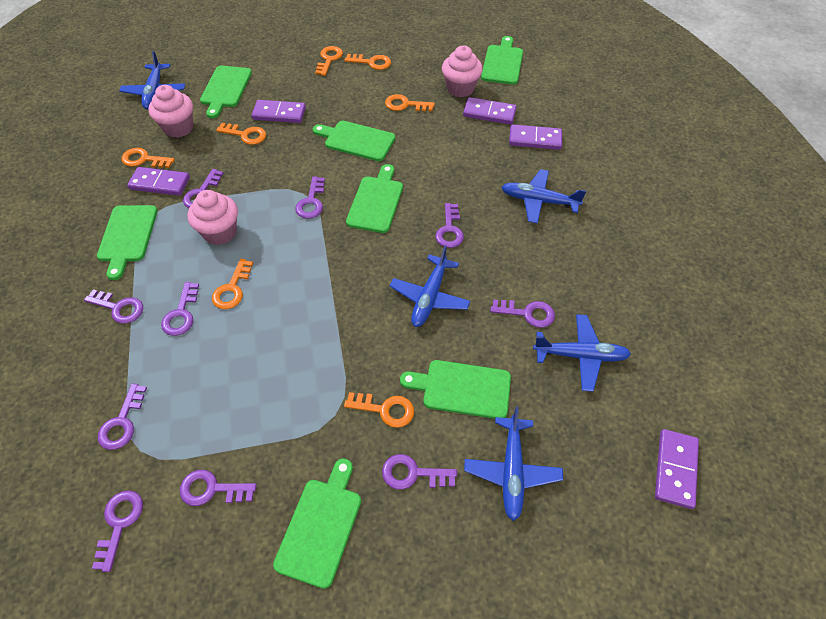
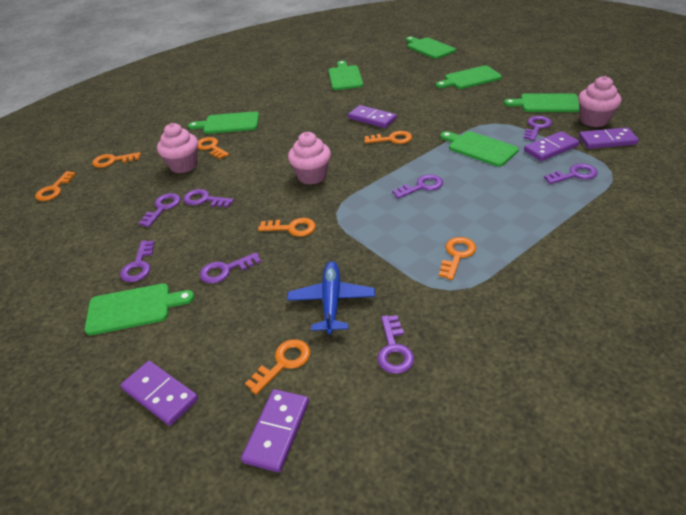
blue plane: 5 -> 1
purple key: 10 -> 8

